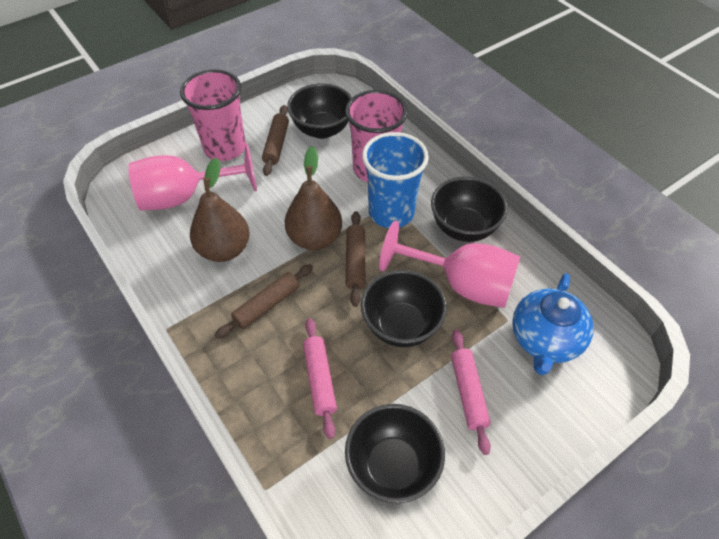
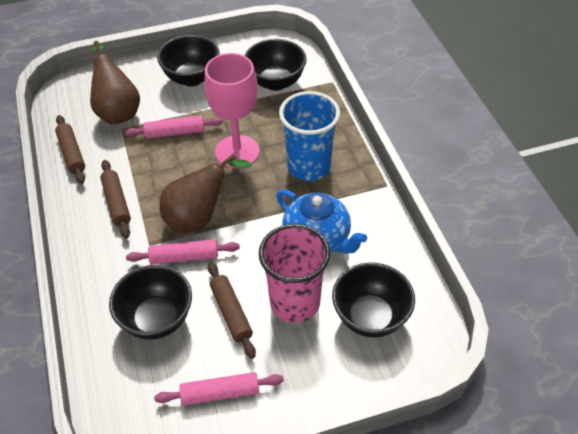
pink cup: 2 -> 1
pink goblet: 2 -> 1
pink rolling pin: 2 -> 3

